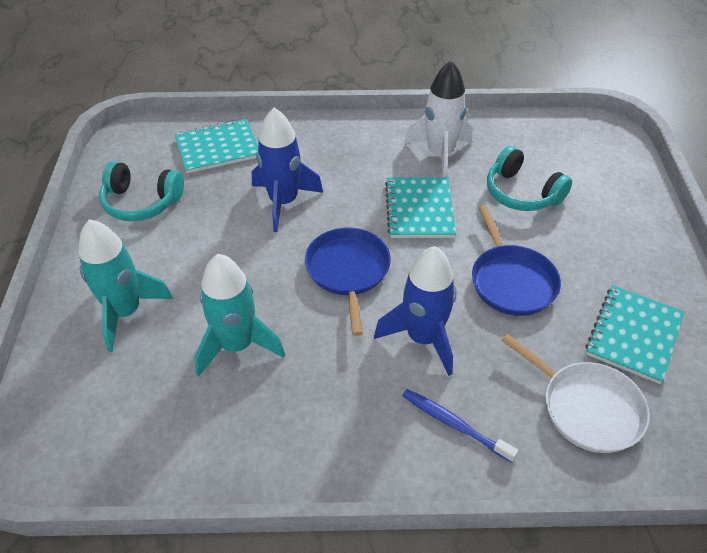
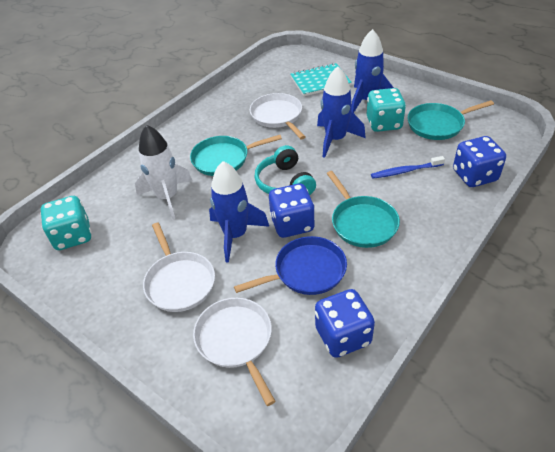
blue dice: 0 -> 3
blue pan: 2 -> 1
blue rocket: 2 -> 3
turquoise dice: 0 -> 2
turquoise headphones: 2 -> 1
turquoise notebook: 3 -> 1
turquoise pan: 0 -> 3
turquoise rocket: 2 -> 0
white pan: 1 -> 3

